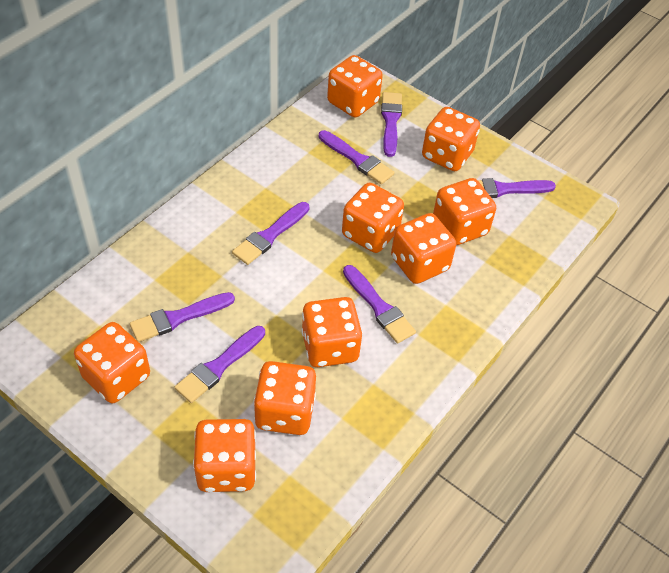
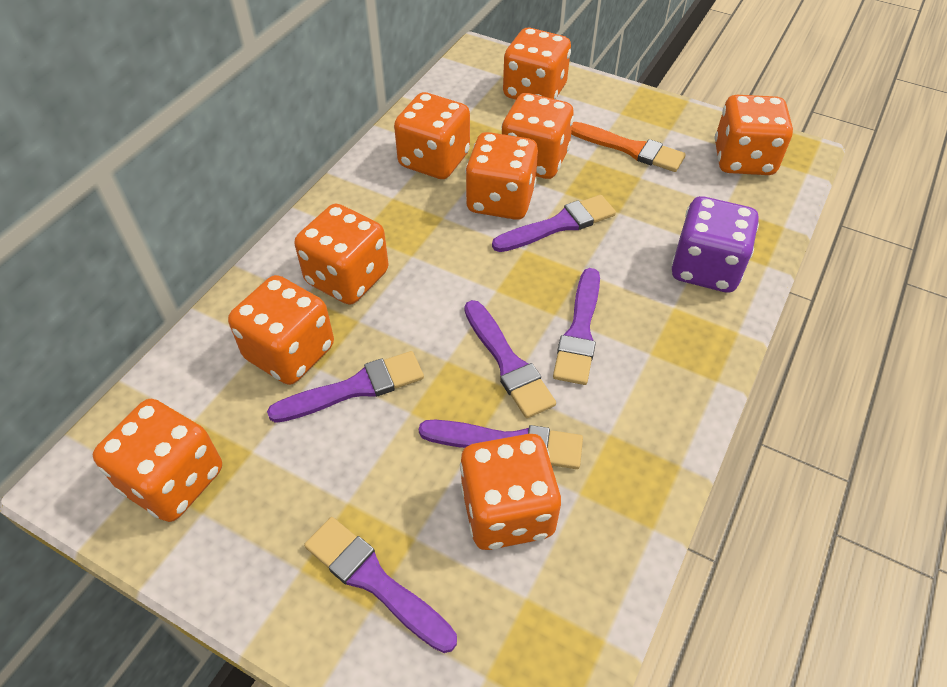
orange brush: 0 -> 1
purple brush: 7 -> 6
purple dice: 0 -> 1

